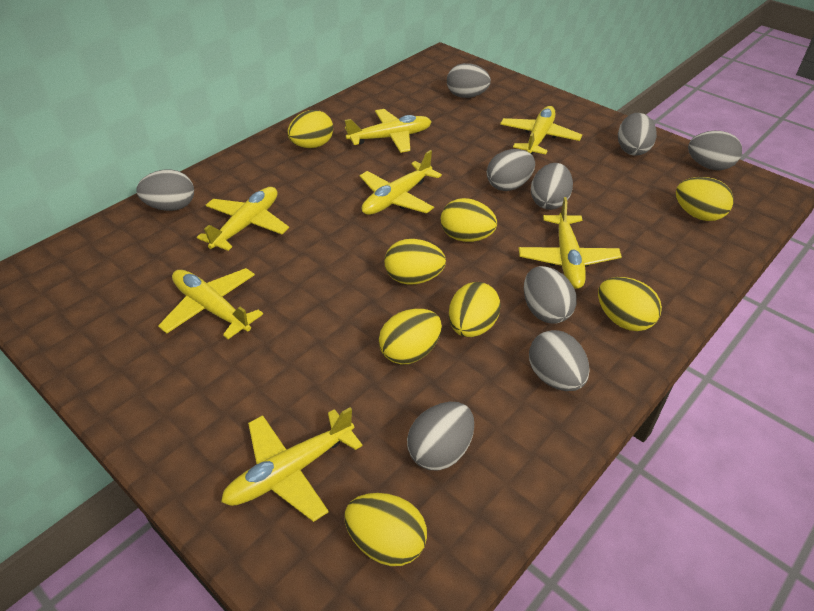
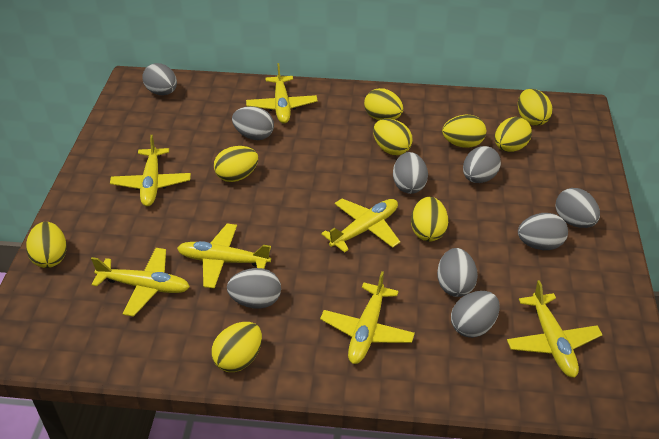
yellow egg: 8 -> 9

